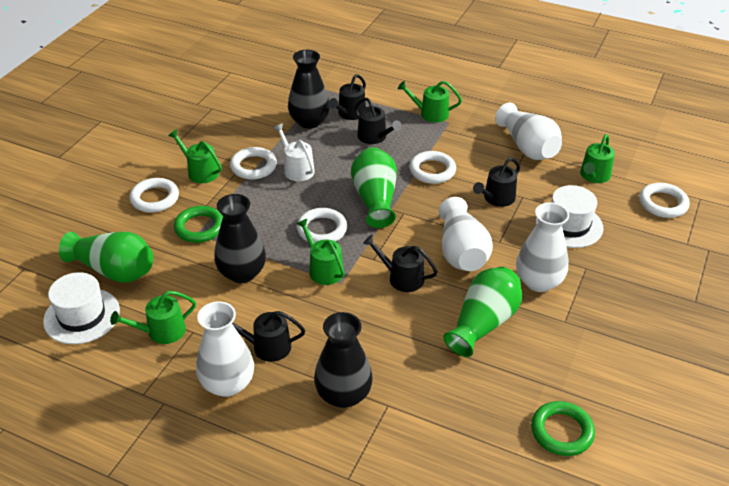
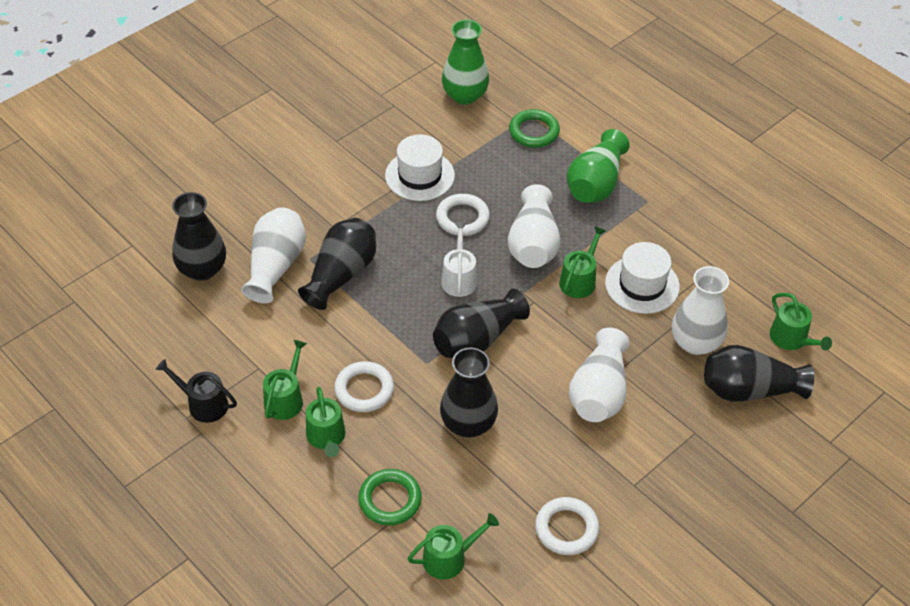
black vase: 3 -> 5
black watering can: 5 -> 1
green vase: 3 -> 2
white ring: 5 -> 3

